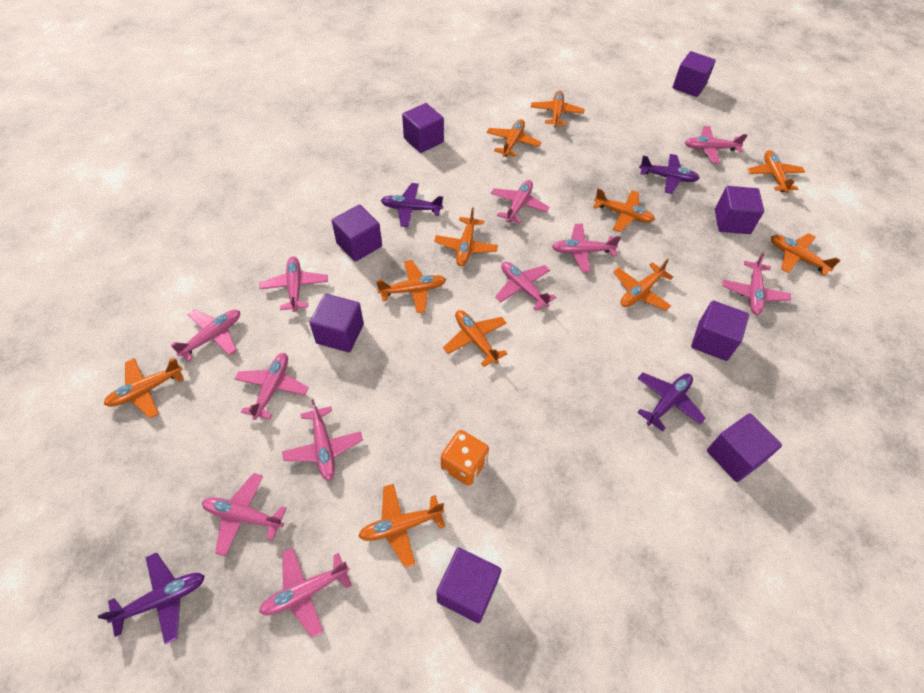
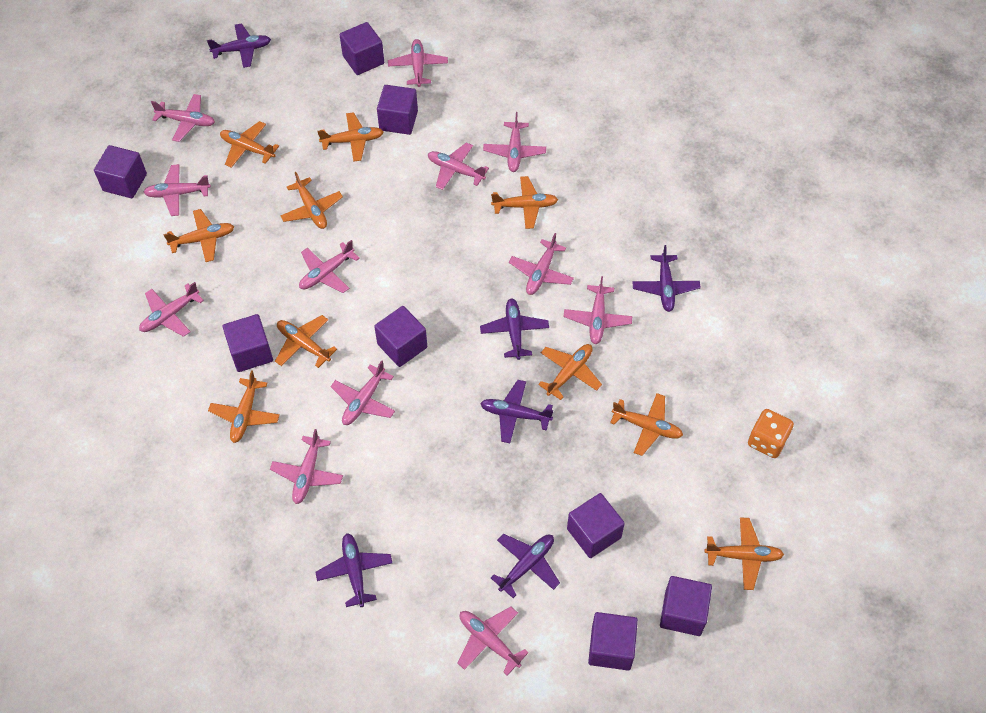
orange plane: 11 -> 10
pink plane: 11 -> 12
purple plane: 4 -> 6

